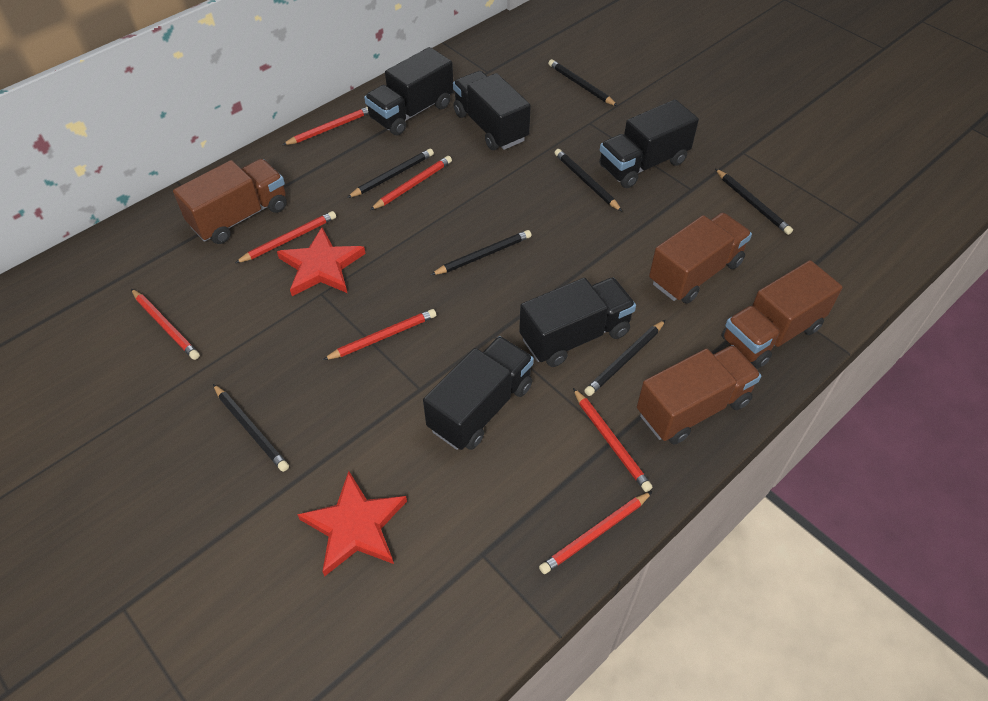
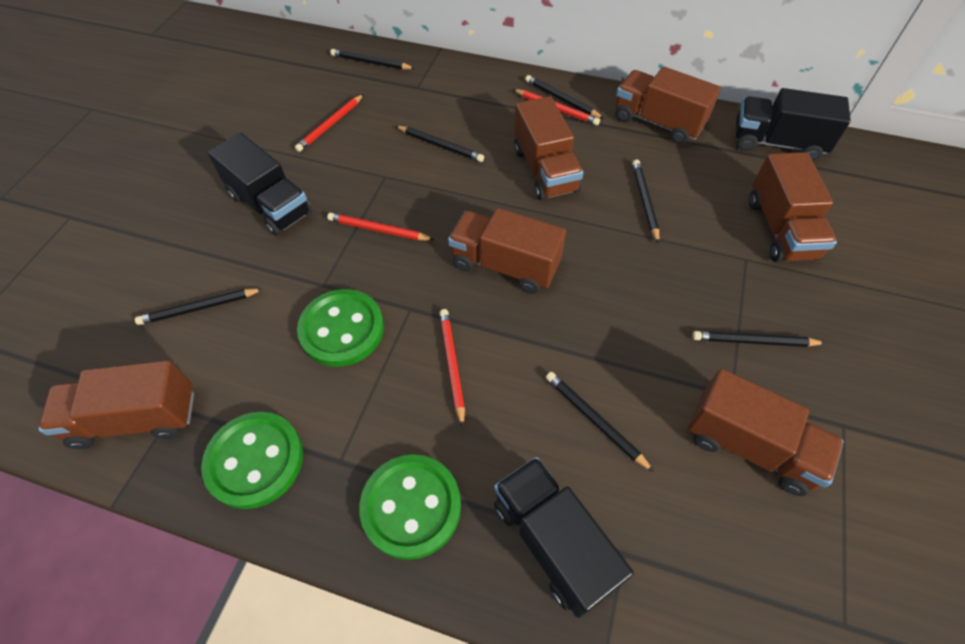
black truck: 5 -> 3
brown truck: 4 -> 6
green button: 0 -> 3
red pencil: 7 -> 4
red star: 2 -> 0

